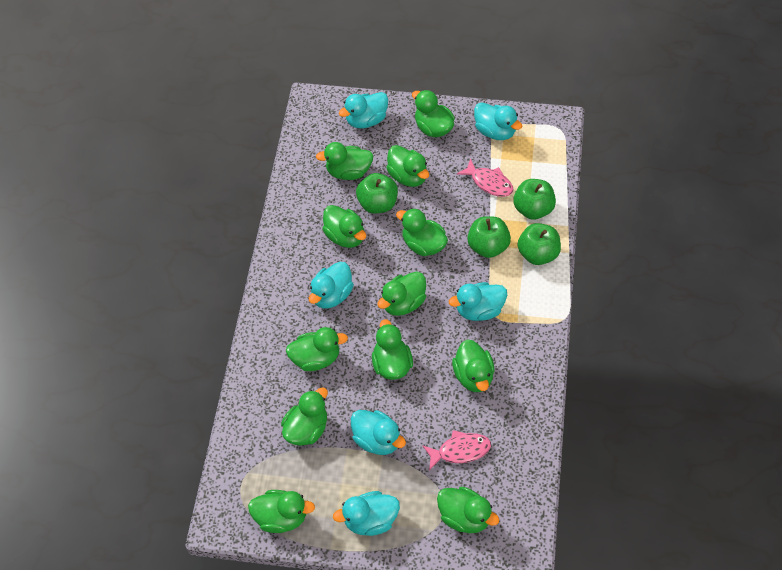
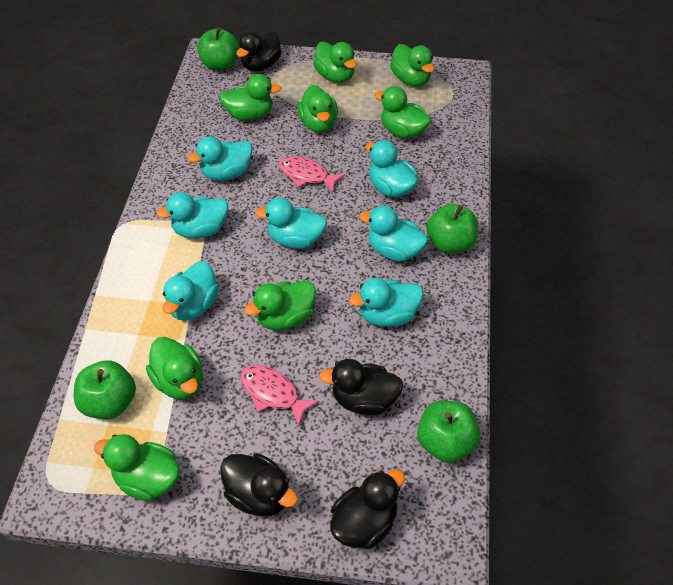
black duck: 0 -> 4
green duck: 12 -> 8
turquoise duck: 6 -> 7

